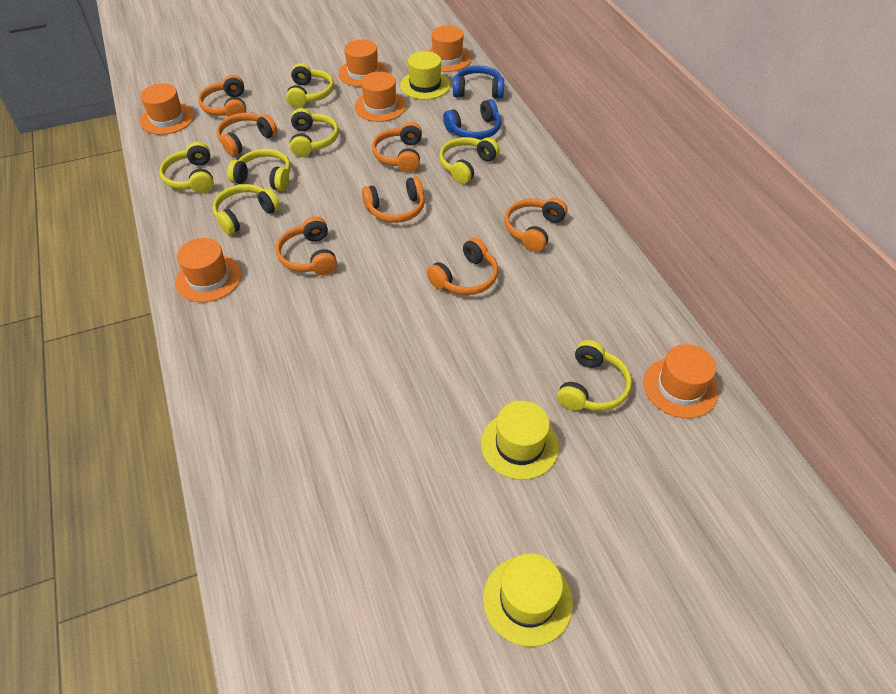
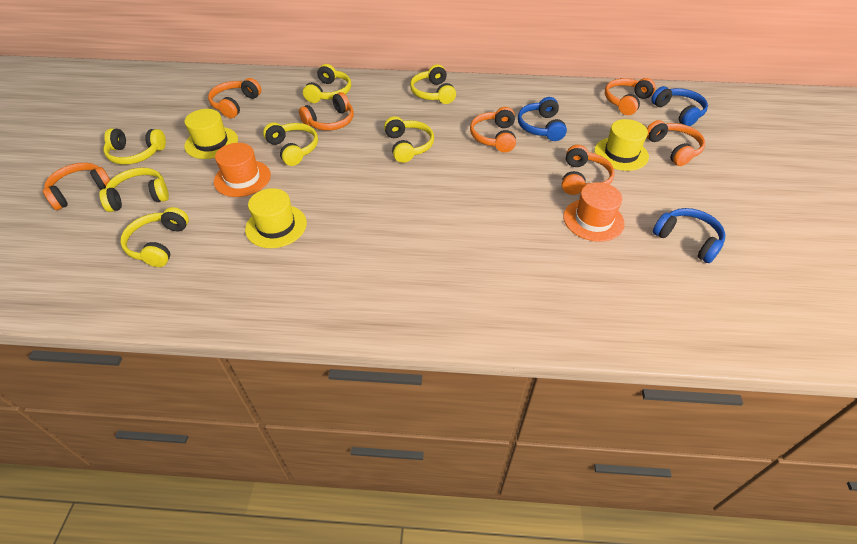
blue headphones: 2 -> 3
orange hat: 6 -> 2

